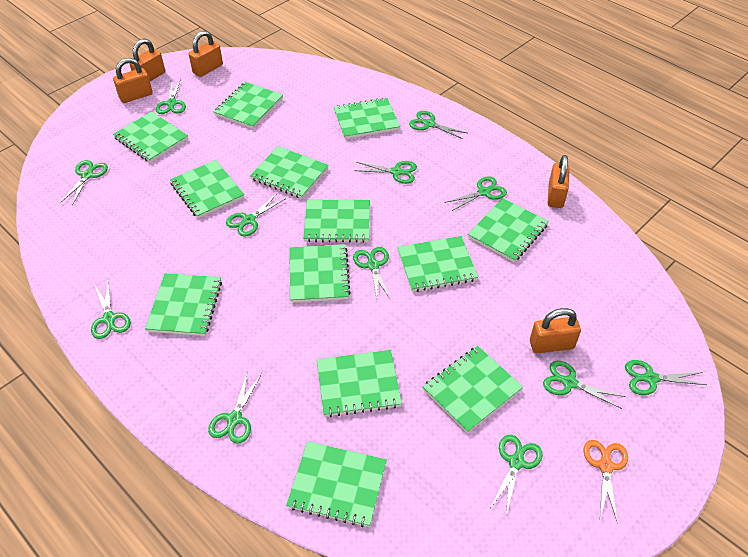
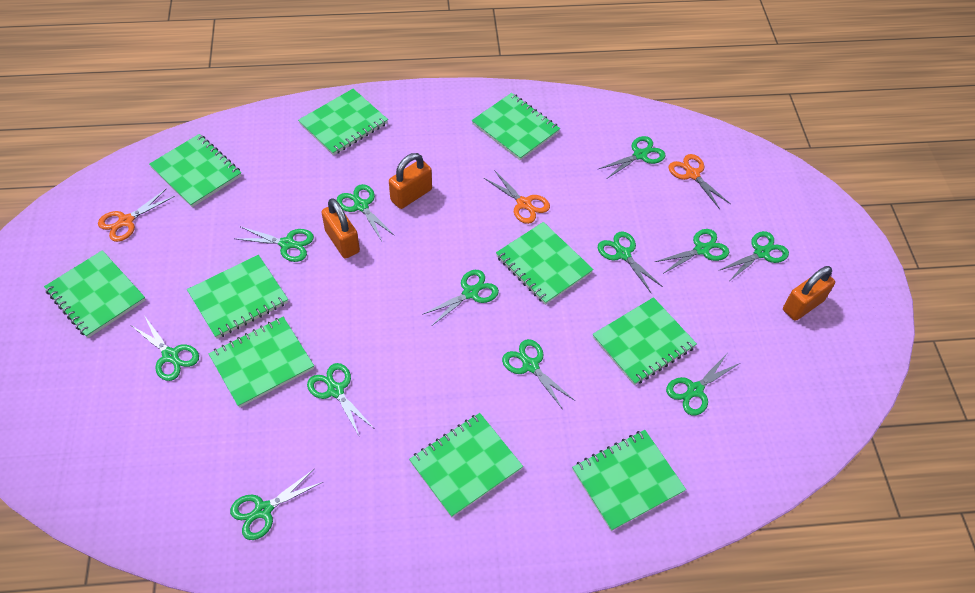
green notebook: 13 -> 10
orange padlock: 5 -> 3
orange scissors: 1 -> 3

